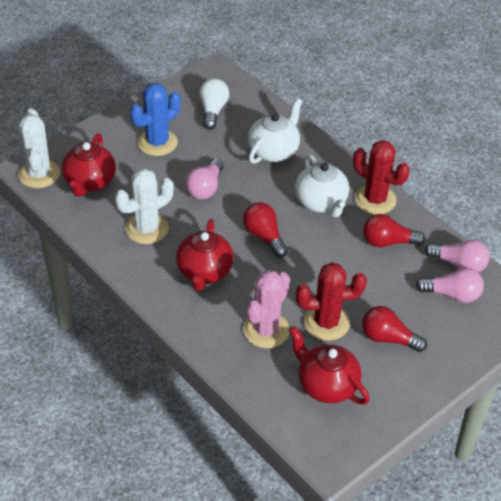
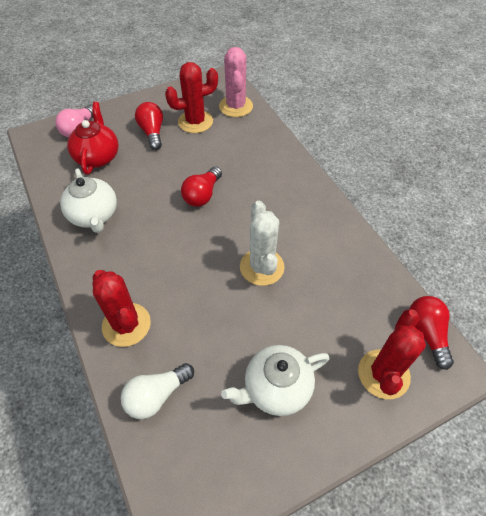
blue cactus: 1 -> 0
pink light bulb: 3 -> 1
red cactus: 2 -> 3
red teapot: 3 -> 1
white cactus: 2 -> 1

